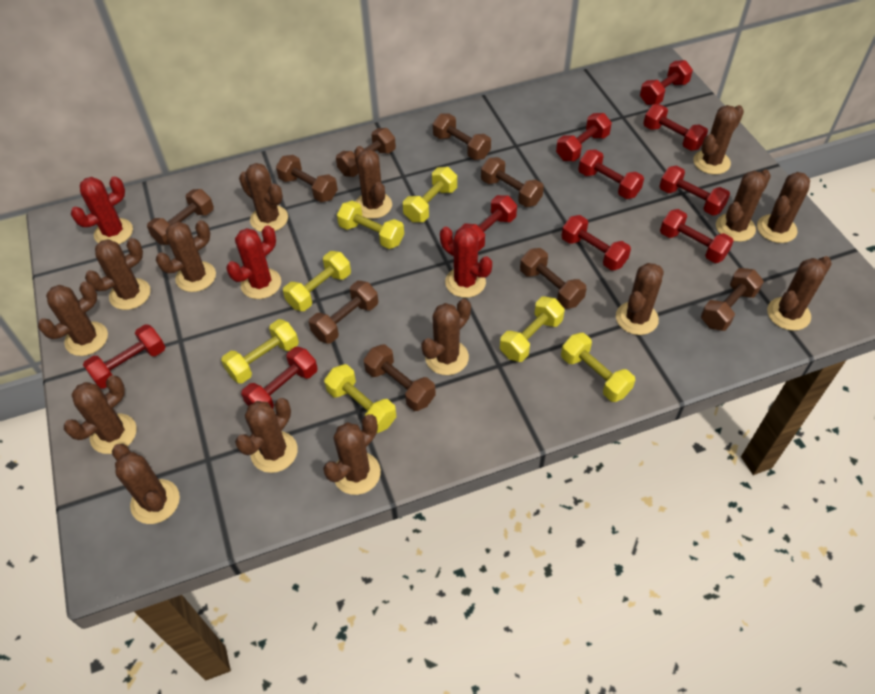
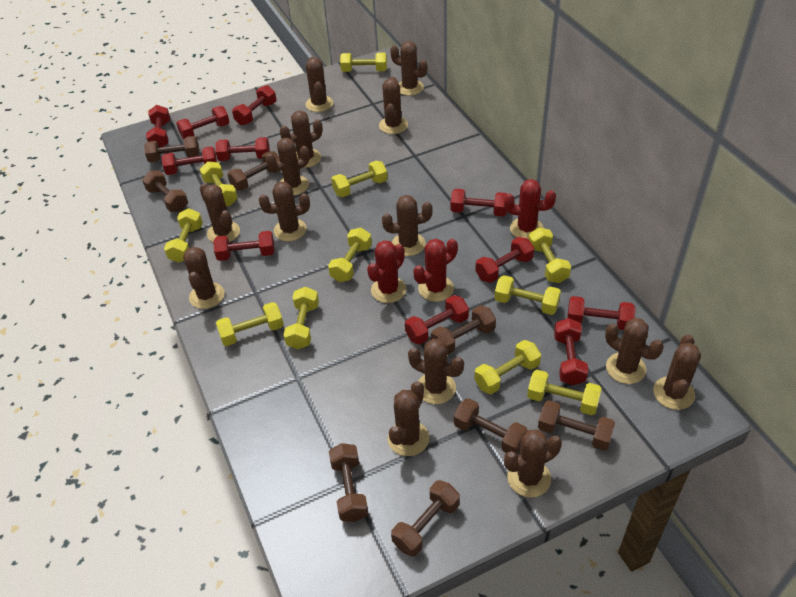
brown cactus: 15 -> 14
brown dumbbell: 9 -> 8
red dumbbell: 10 -> 11
yellow dumbbell: 7 -> 11

